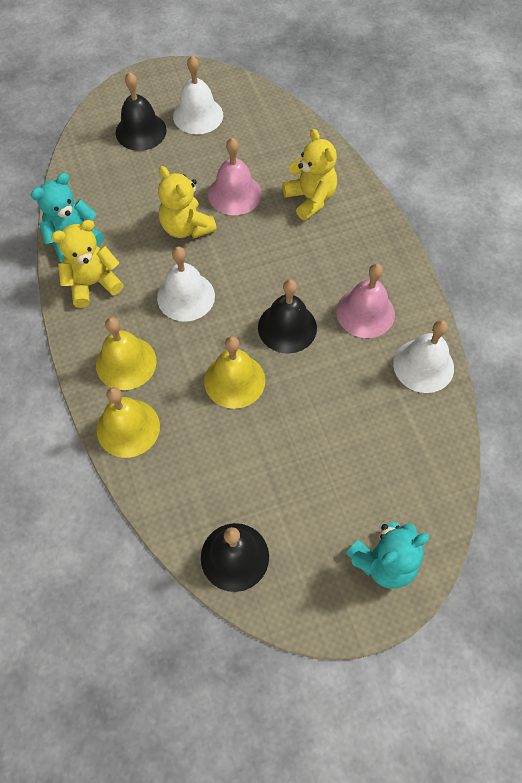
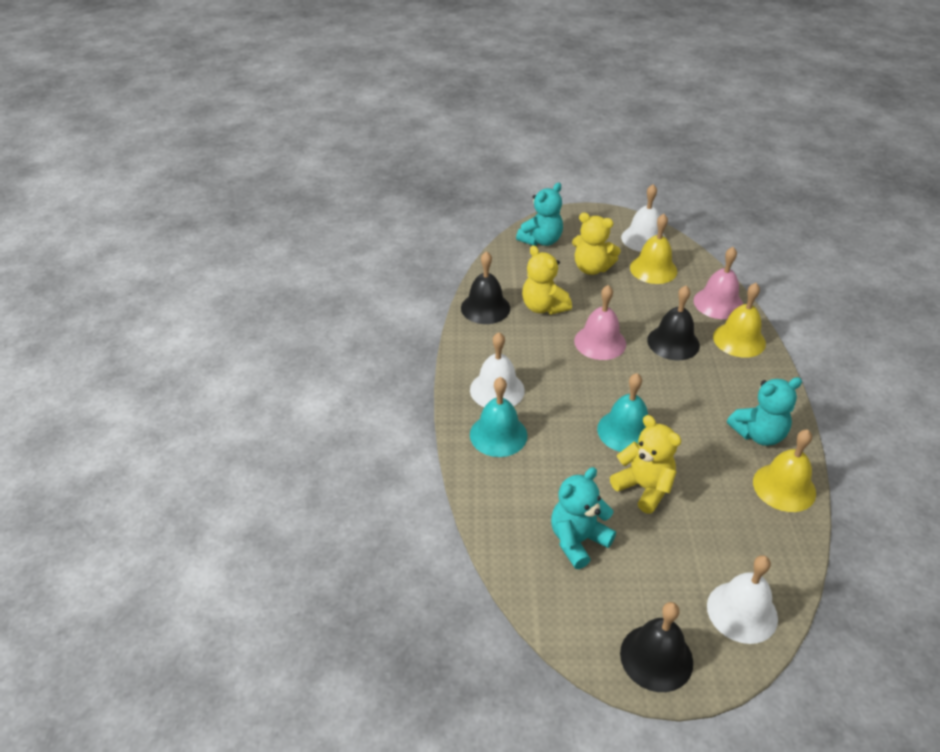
turquoise bell: 0 -> 2
turquoise teddy bear: 2 -> 3

